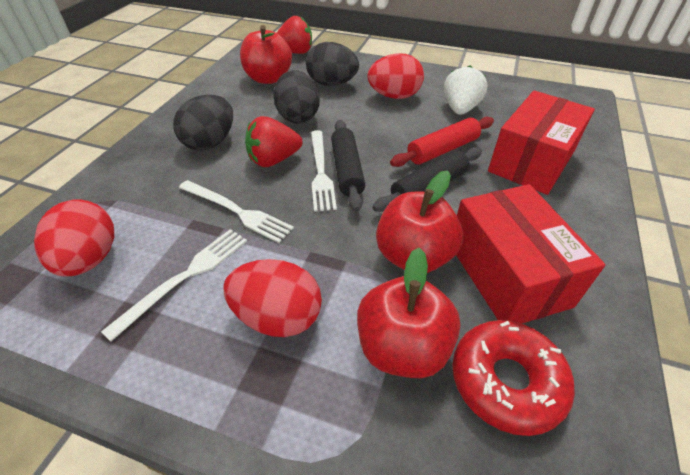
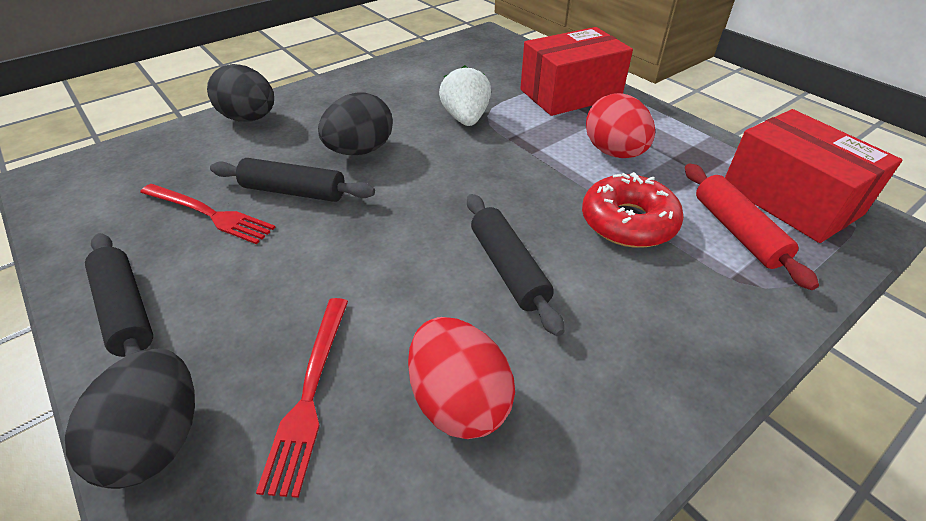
black rolling pin: 2 -> 3
red apple: 3 -> 0
red egg: 3 -> 2
red fork: 0 -> 2
red strawberry: 2 -> 0
white fork: 3 -> 0

